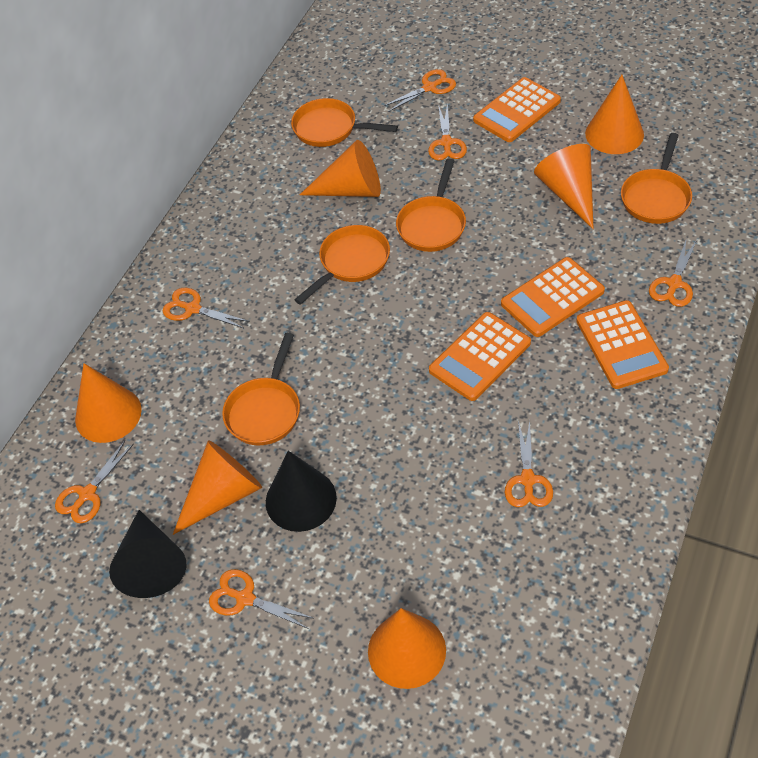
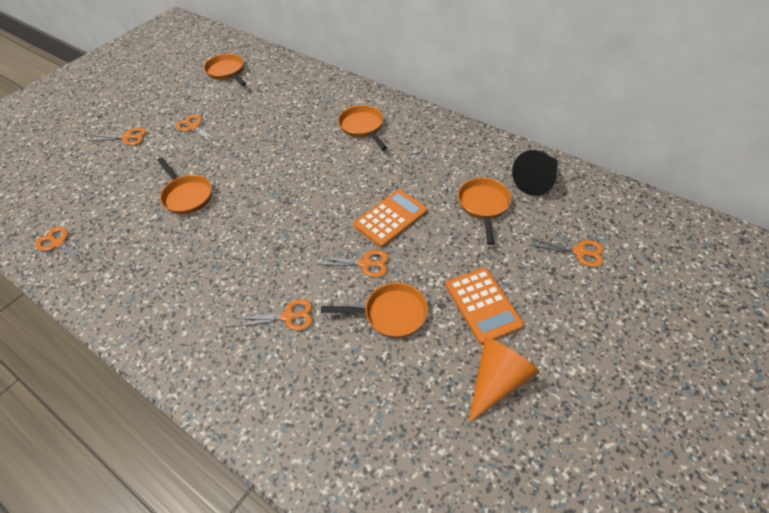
black cone: 2 -> 1
orange calculator: 4 -> 2
orange cone: 6 -> 1
orange scissors: 7 -> 6

